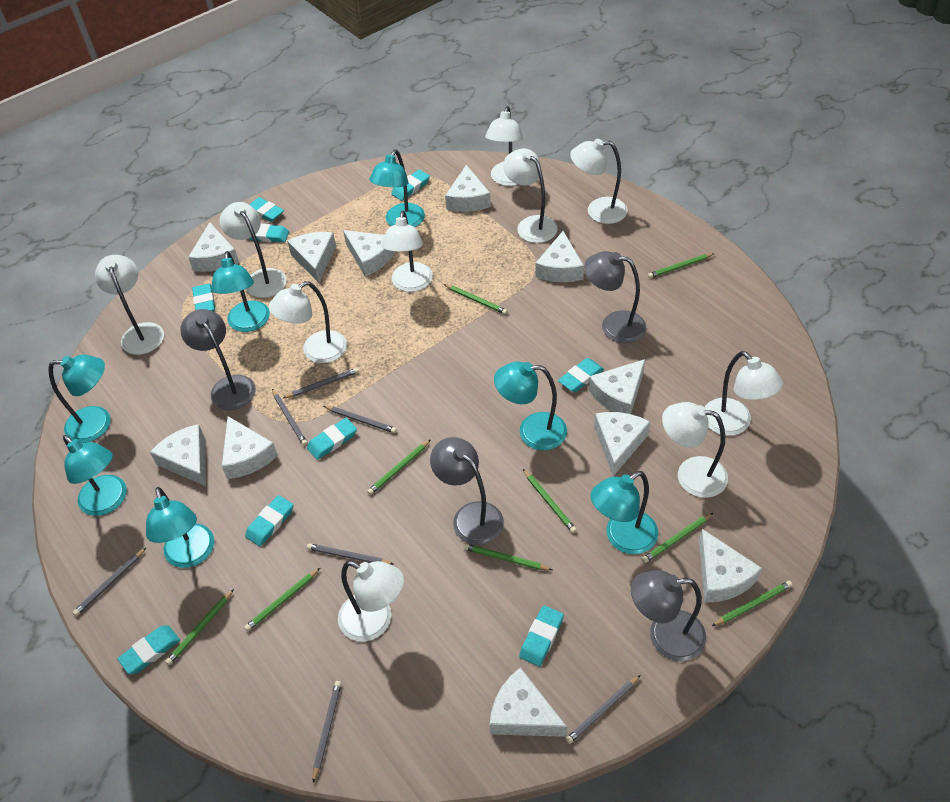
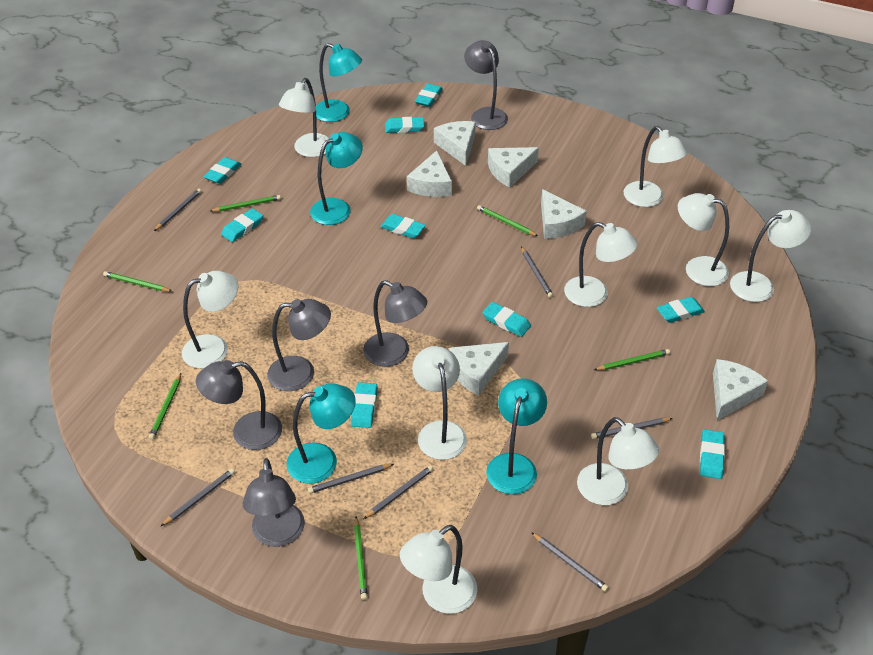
green pencil: 9 -> 6
grey lamp: 4 -> 5
turquoise lamp: 7 -> 4
white cheese: 11 -> 6
white lamp: 10 -> 9

